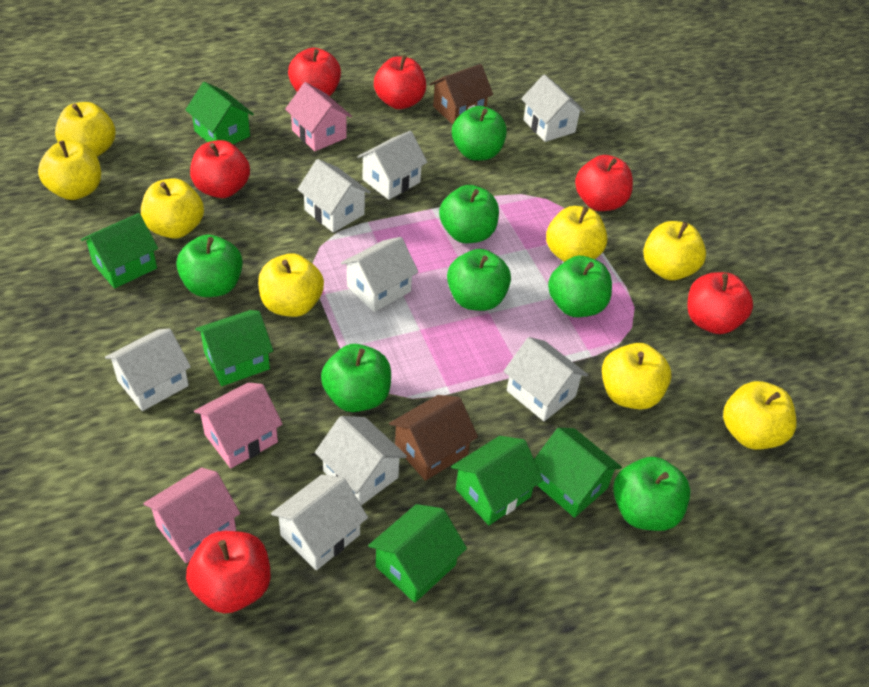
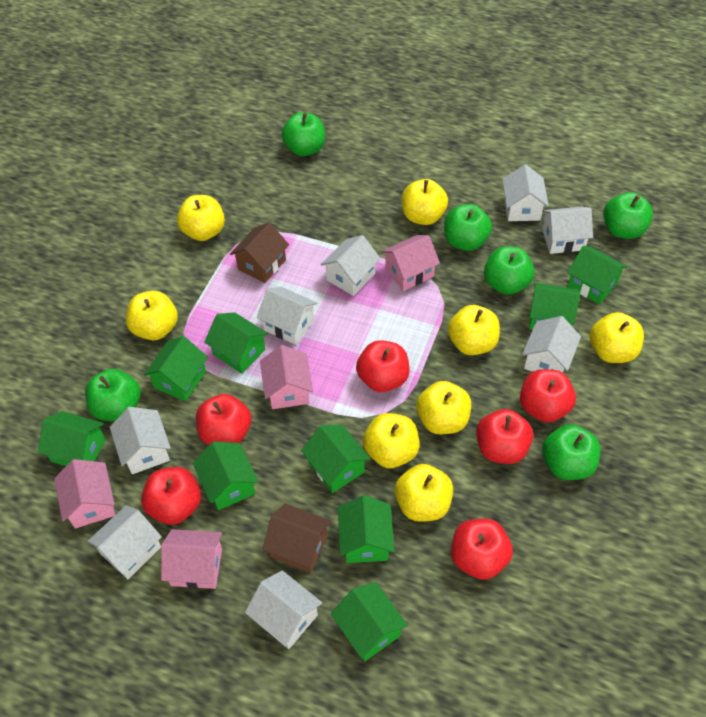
green apple: 7 -> 6
green house: 6 -> 9
pink house: 3 -> 4

